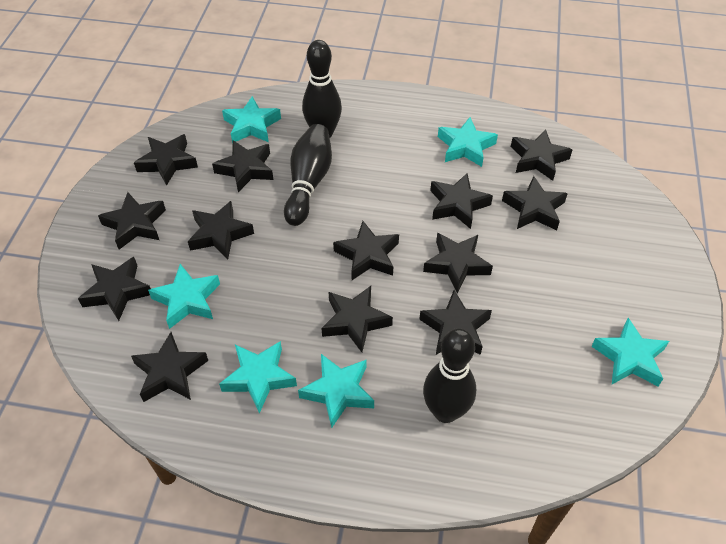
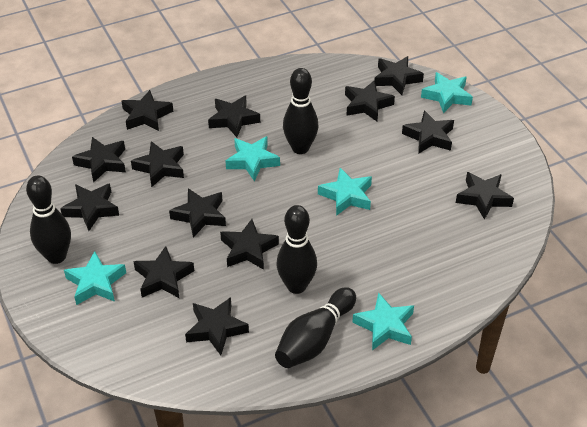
black bowling pin: 3 -> 4
turquoise star: 6 -> 5

